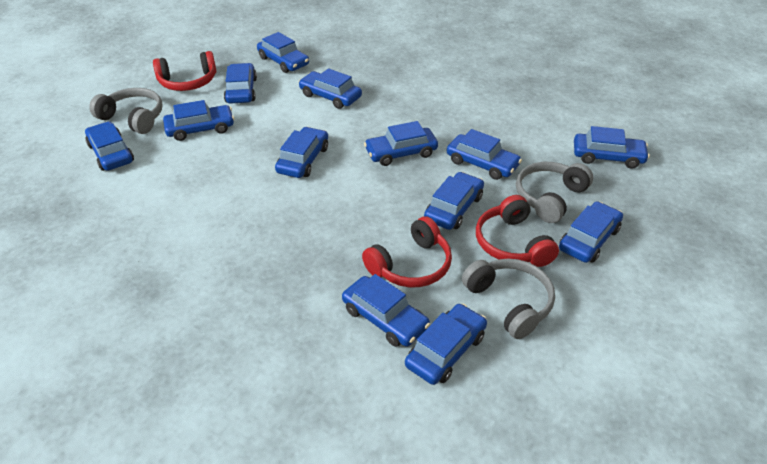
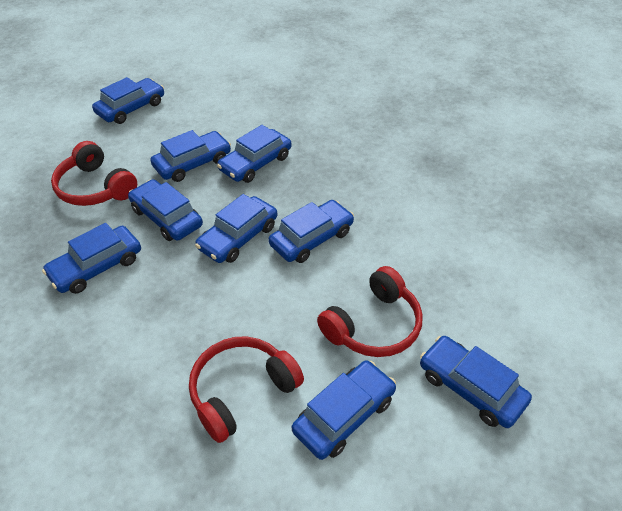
blue car: 13 -> 9
grey headphones: 3 -> 0

